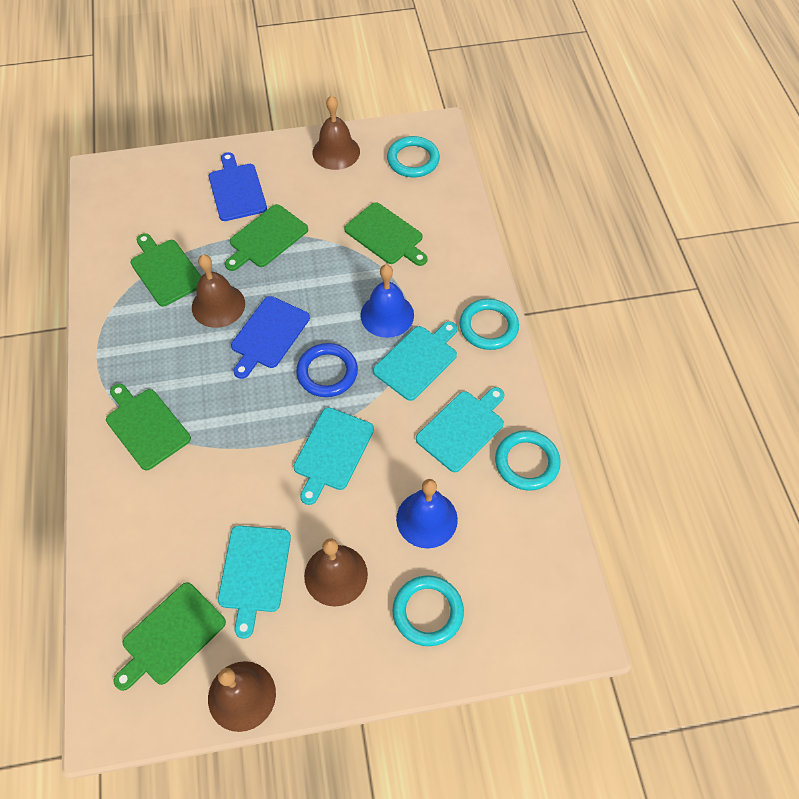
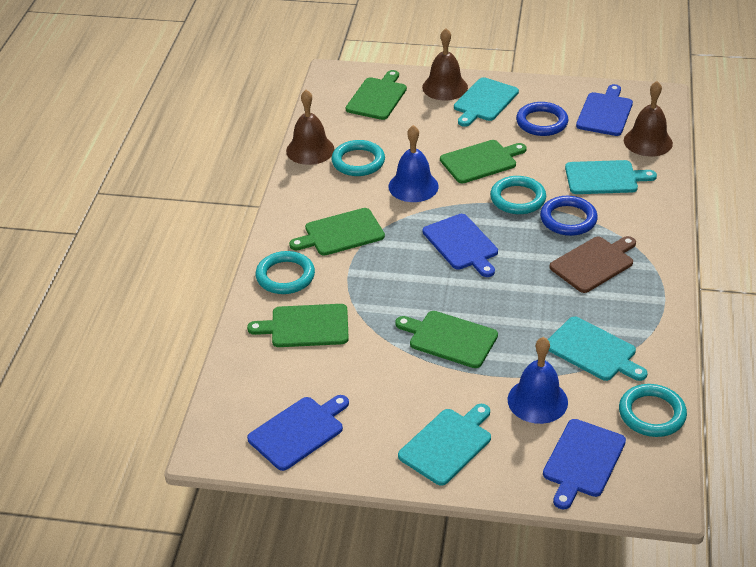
blue cutting board: 2 -> 4
blue ring: 1 -> 2
brown bell: 4 -> 3
brown cutting board: 0 -> 1

